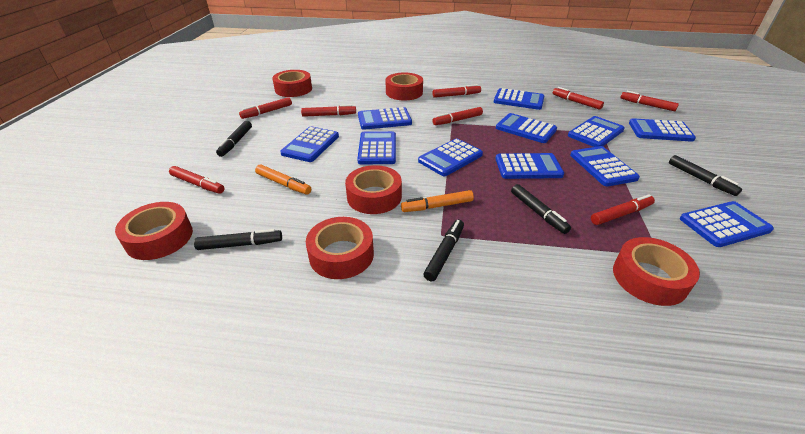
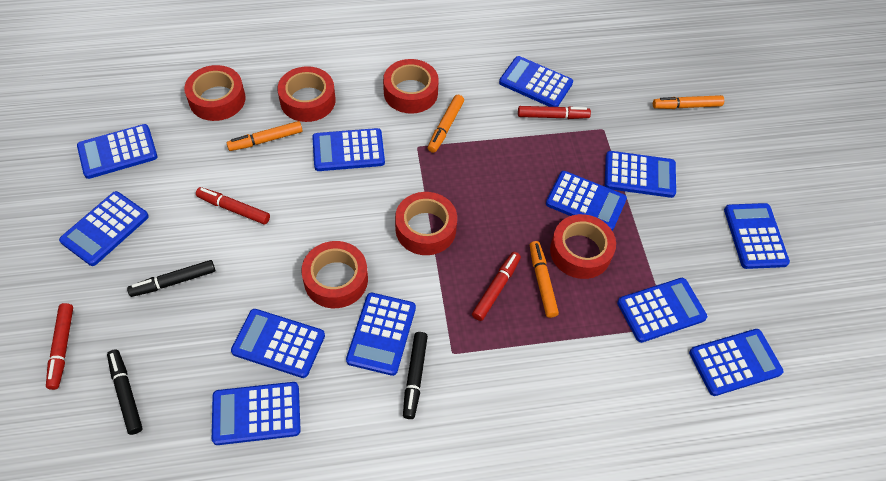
black marker: 5 -> 3
blue calculator: 11 -> 12
orange marker: 2 -> 4
red marker: 8 -> 4

